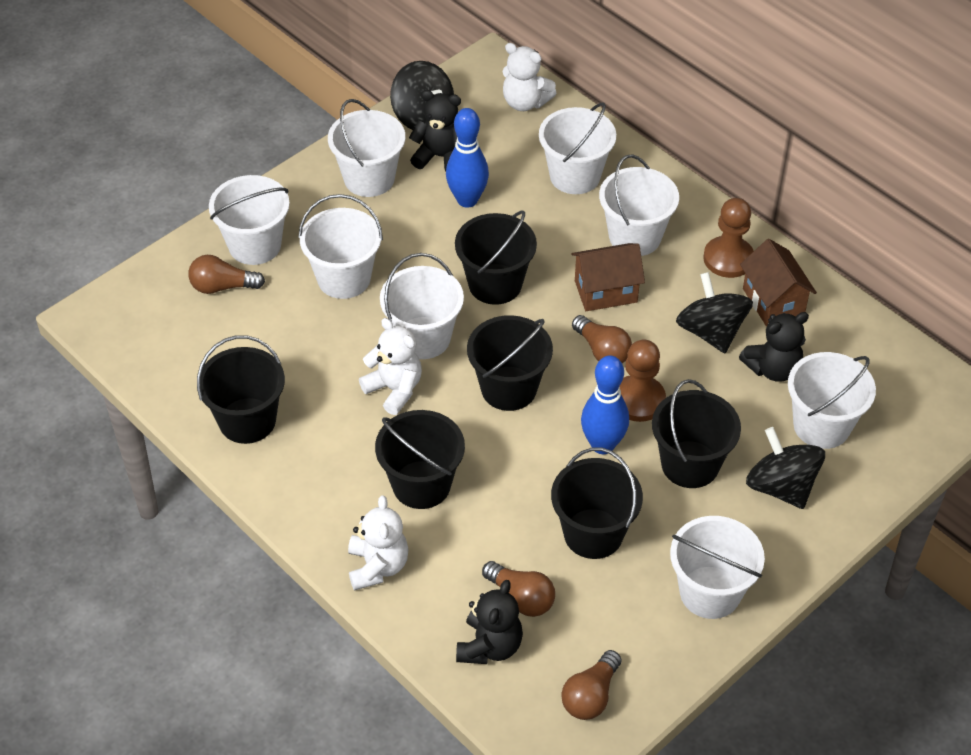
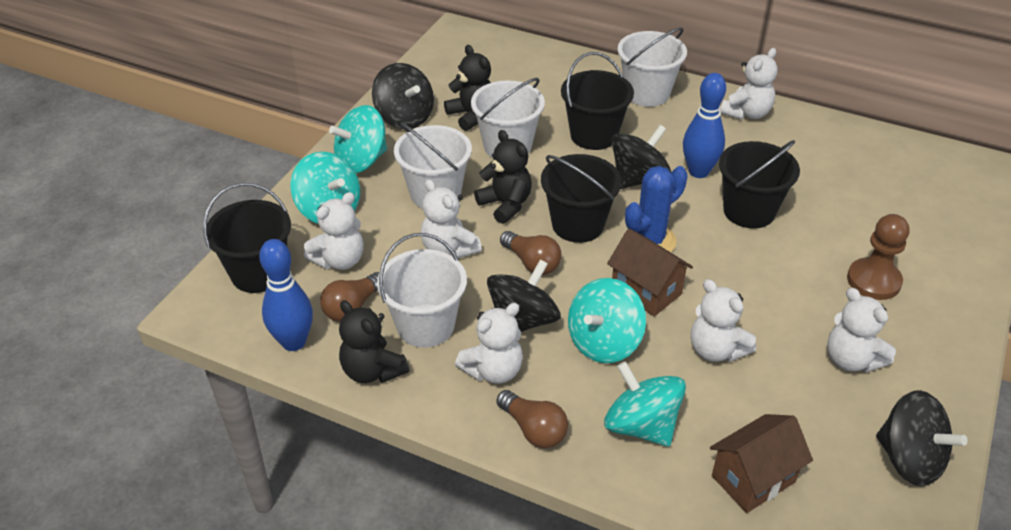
black bucket: 6 -> 4
black spinning top: 3 -> 4
blue cactus: 0 -> 1
brown light bulb: 4 -> 3
brown pawn: 2 -> 1
turquoise spinning top: 0 -> 4
white bucket: 8 -> 4
white teddy bear: 3 -> 6

